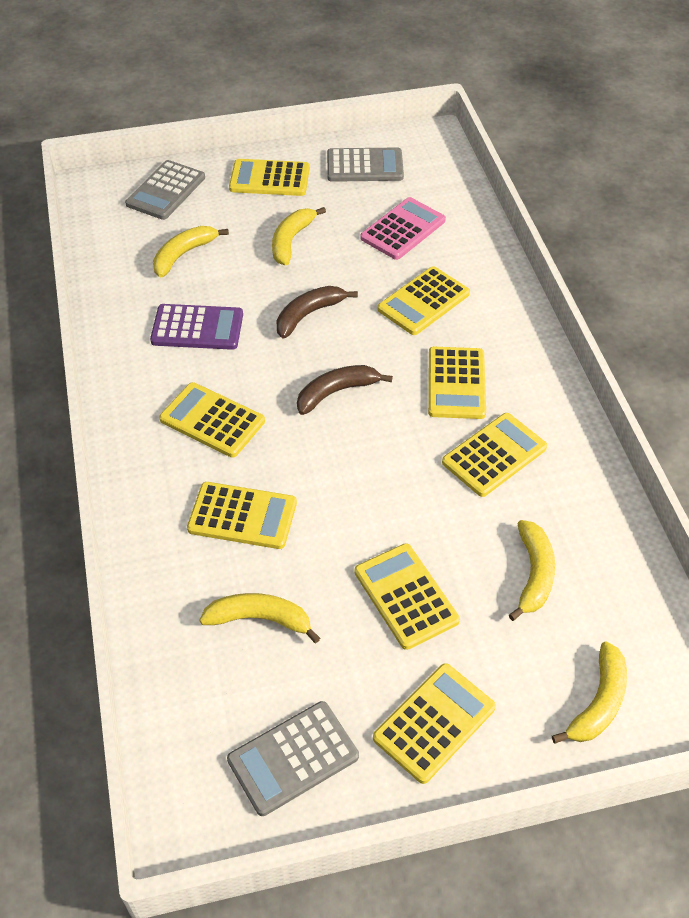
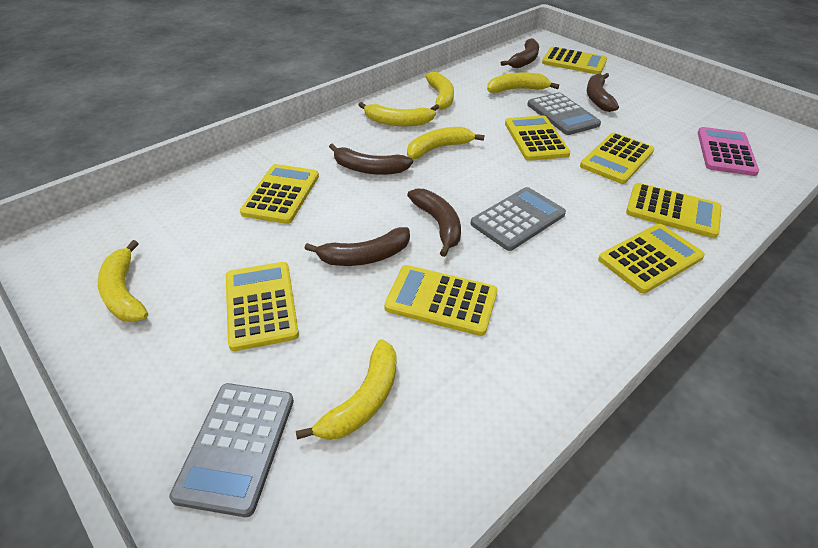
brown banana: 2 -> 5
purple calculator: 1 -> 0
yellow banana: 5 -> 6

